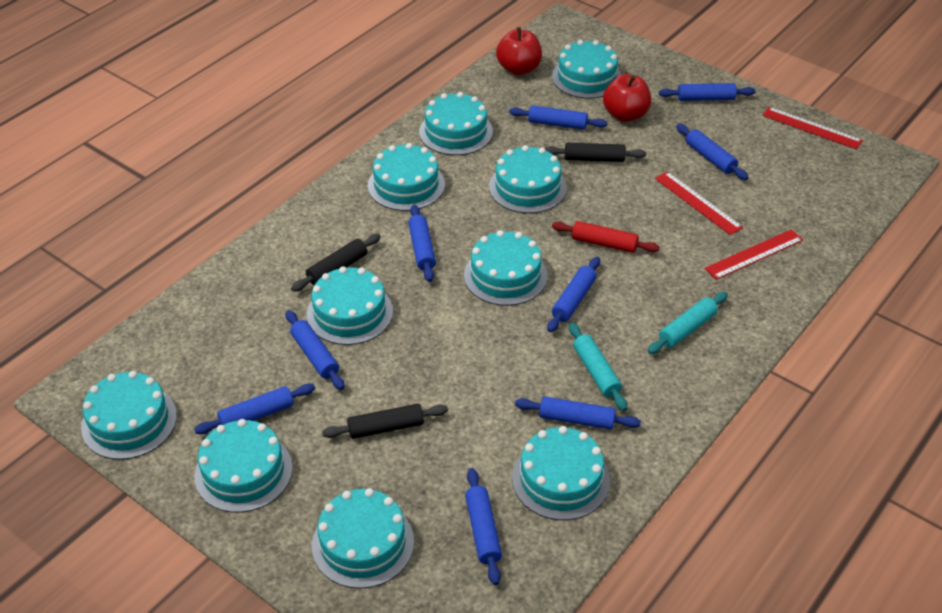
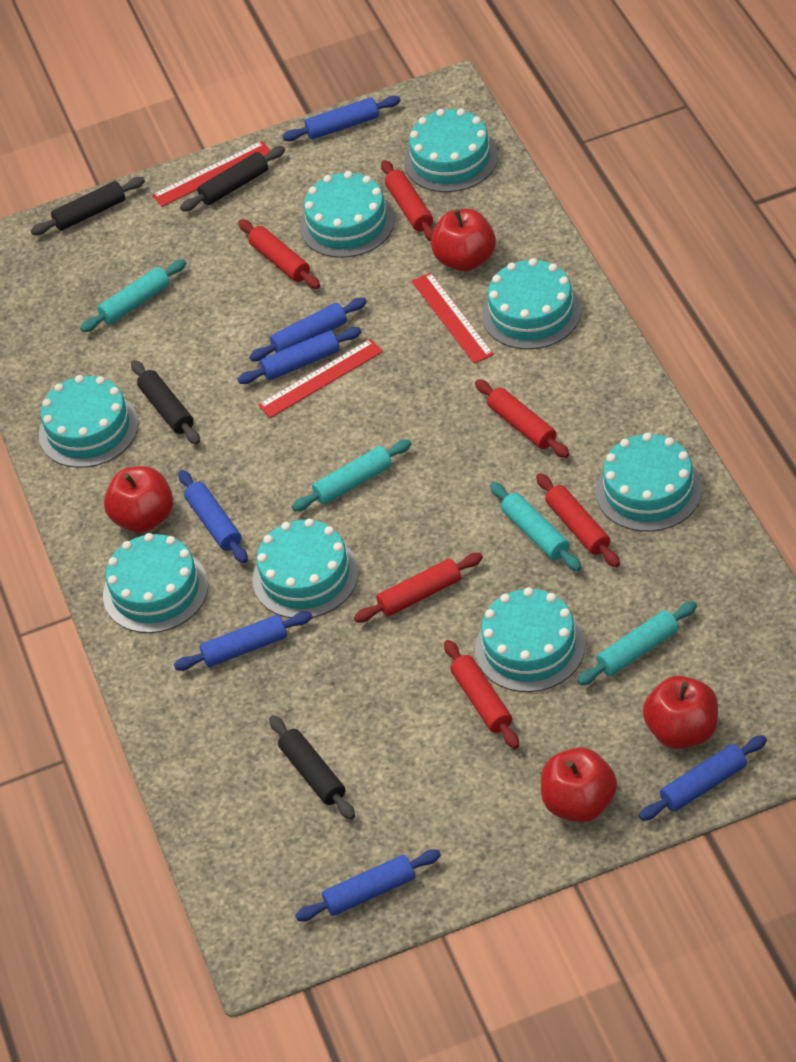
black rolling pin: 3 -> 4
blue rolling pin: 9 -> 7
red apple: 2 -> 4
red rolling pin: 1 -> 6
turquoise cake: 10 -> 8
turquoise rolling pin: 2 -> 4

